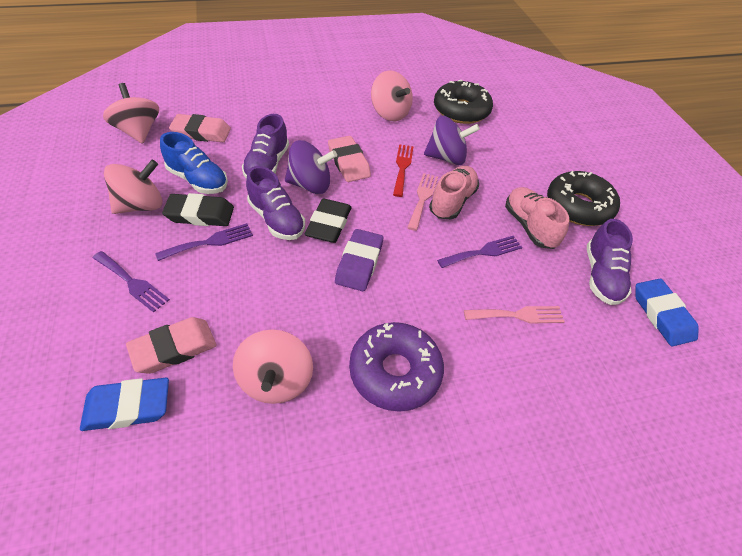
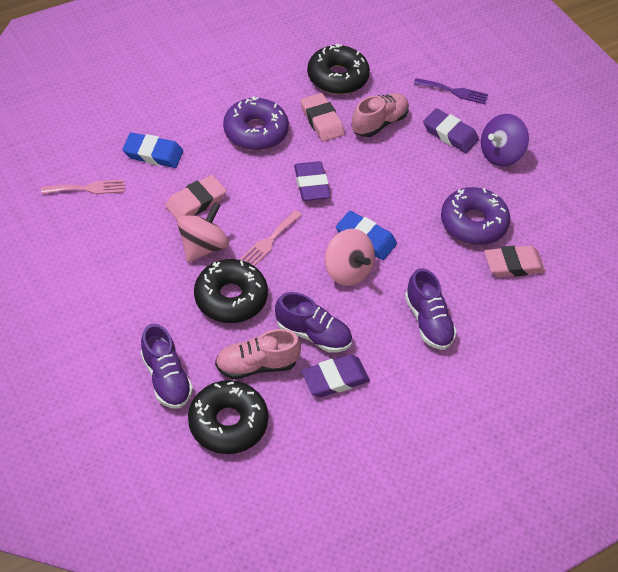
black donut: 2 -> 3
black eraser: 2 -> 0
blue shoe: 1 -> 0
pink spinning top: 4 -> 2
purple donut: 1 -> 2
purple eraser: 1 -> 3
purple fork: 3 -> 1
purple spinning top: 2 -> 1
red fork: 1 -> 0

